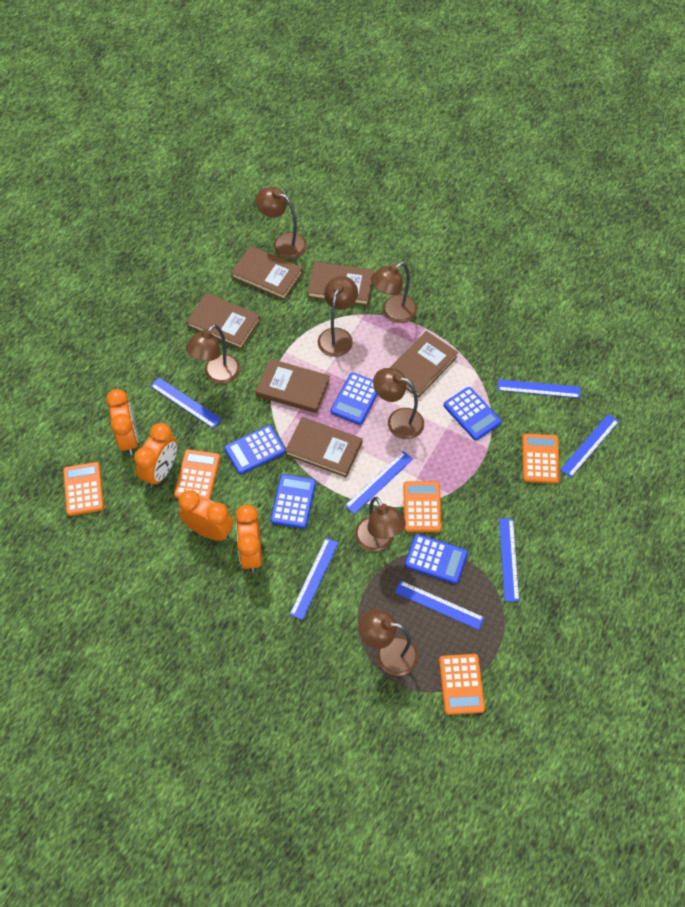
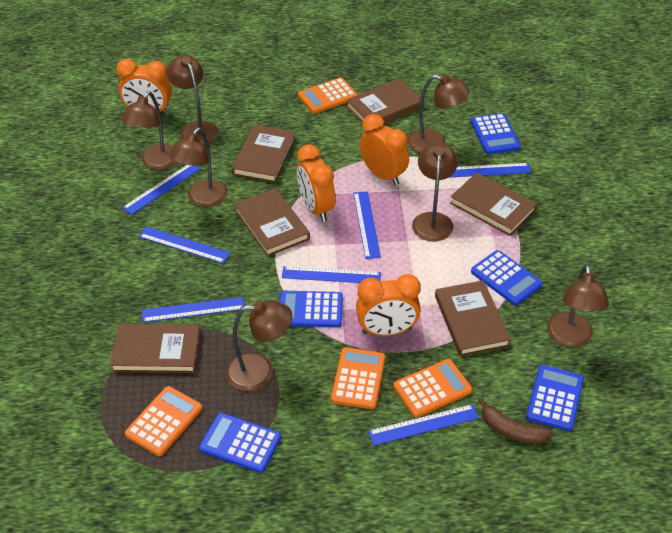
brown banana: 0 -> 1
orange calculator: 5 -> 4

